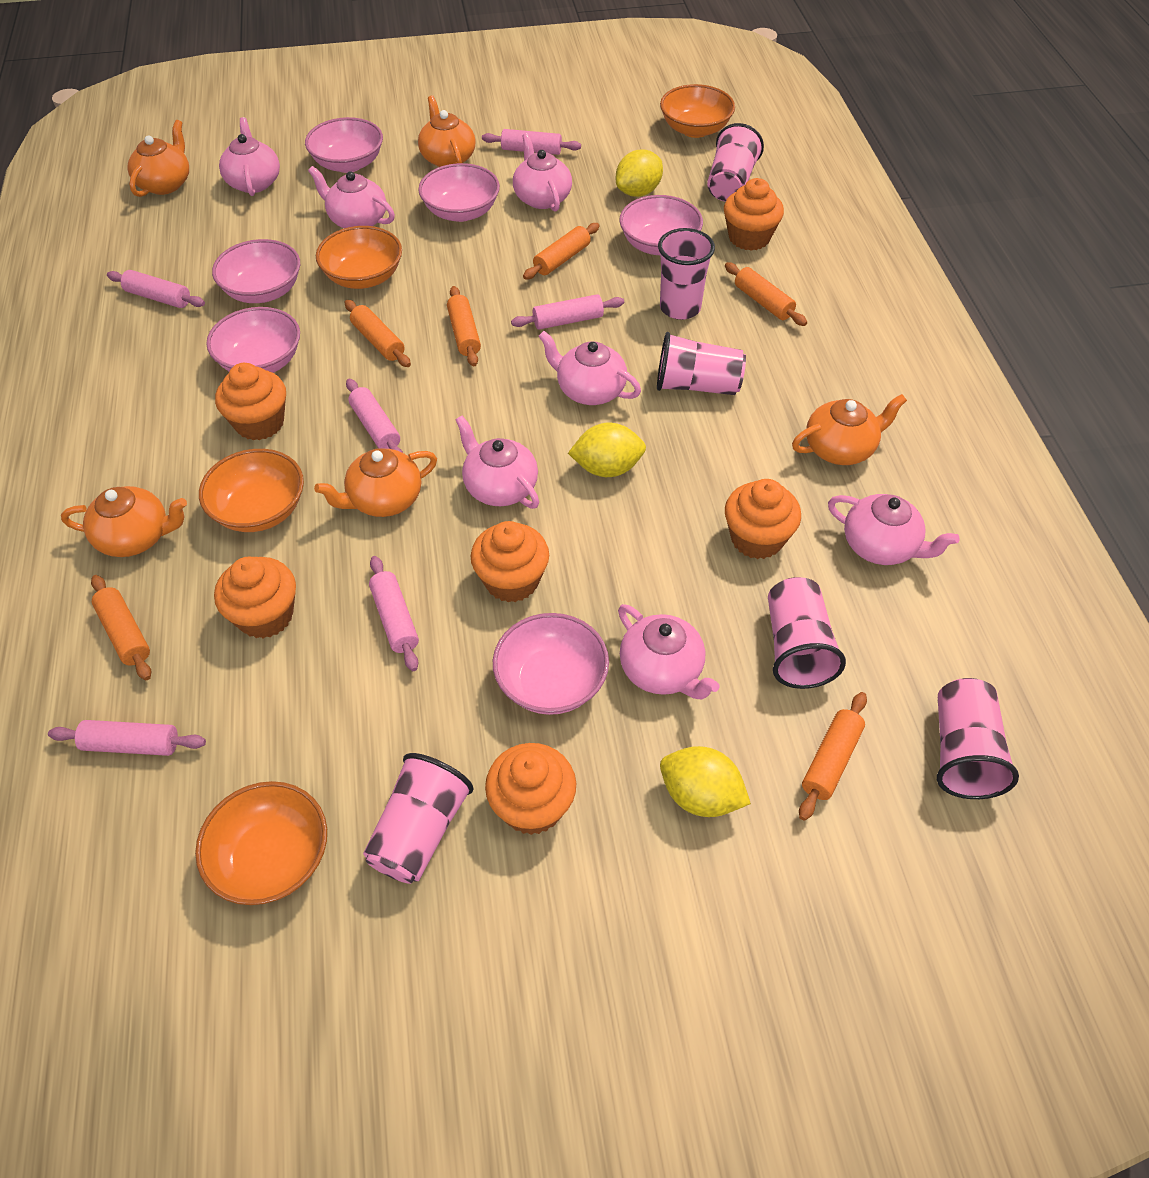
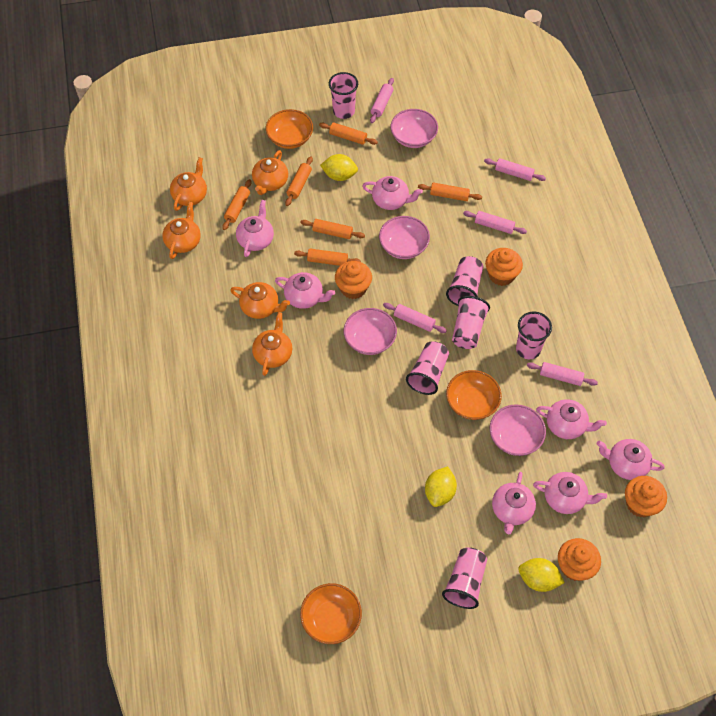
orange bowl: 4 -> 3
orange cupcake: 6 -> 4
pink bowl: 6 -> 4
pink rolling pin: 6 -> 5

